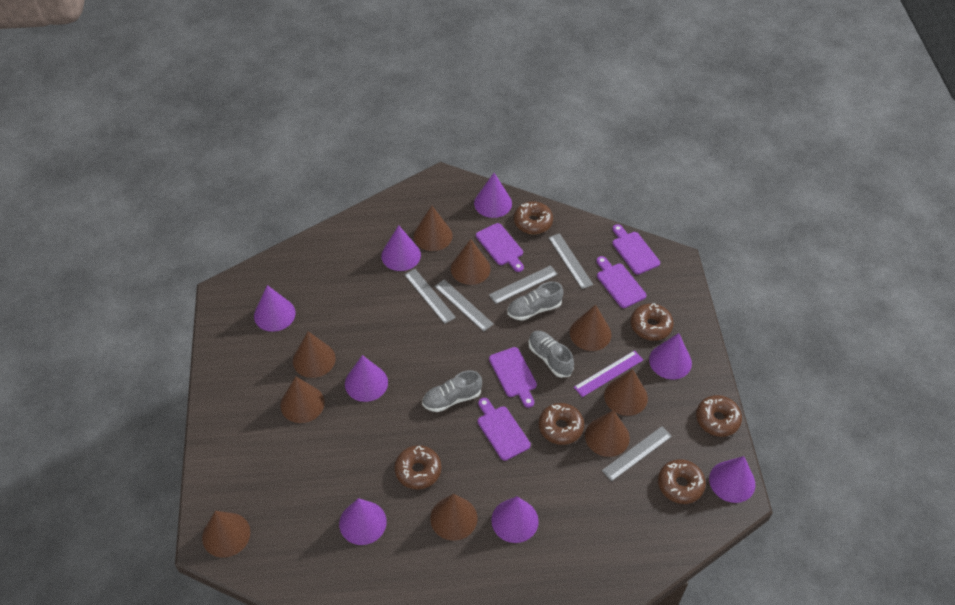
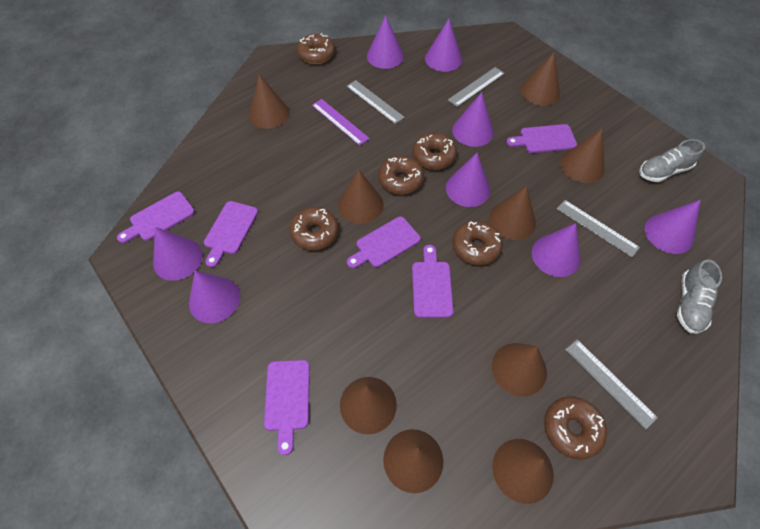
grey ruler: 5 -> 4
grey shoe: 3 -> 2
purple cutting board: 5 -> 6

